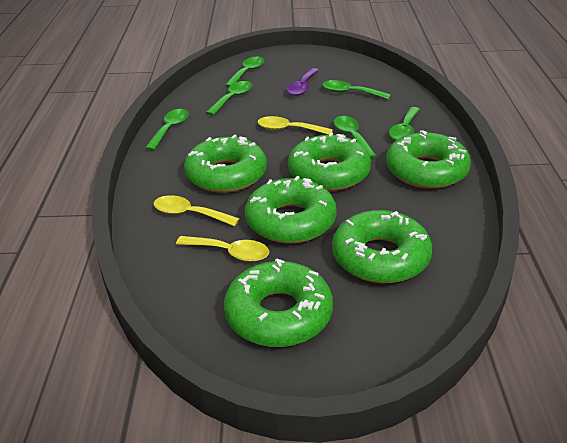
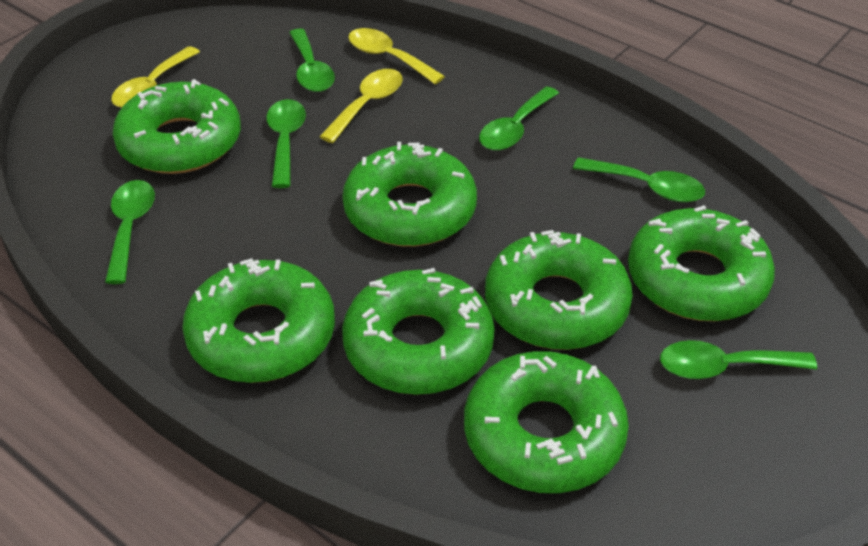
green donut: 6 -> 7
purple spoon: 1 -> 0

